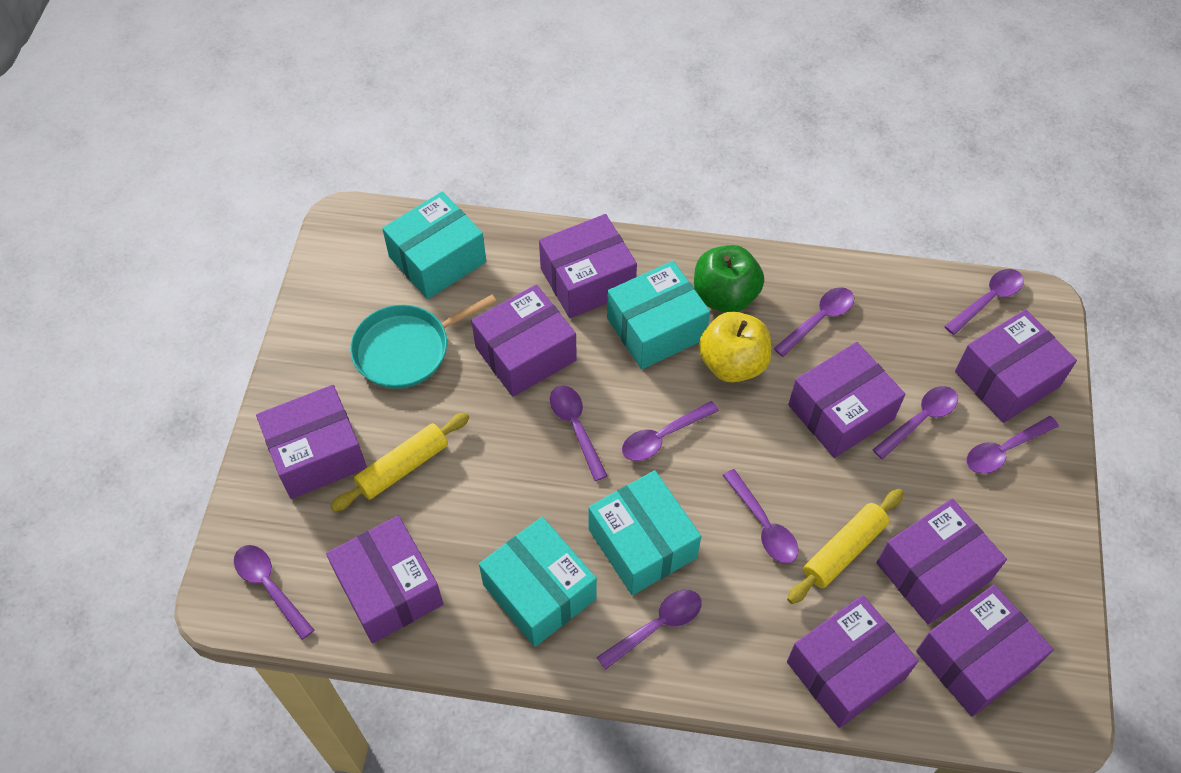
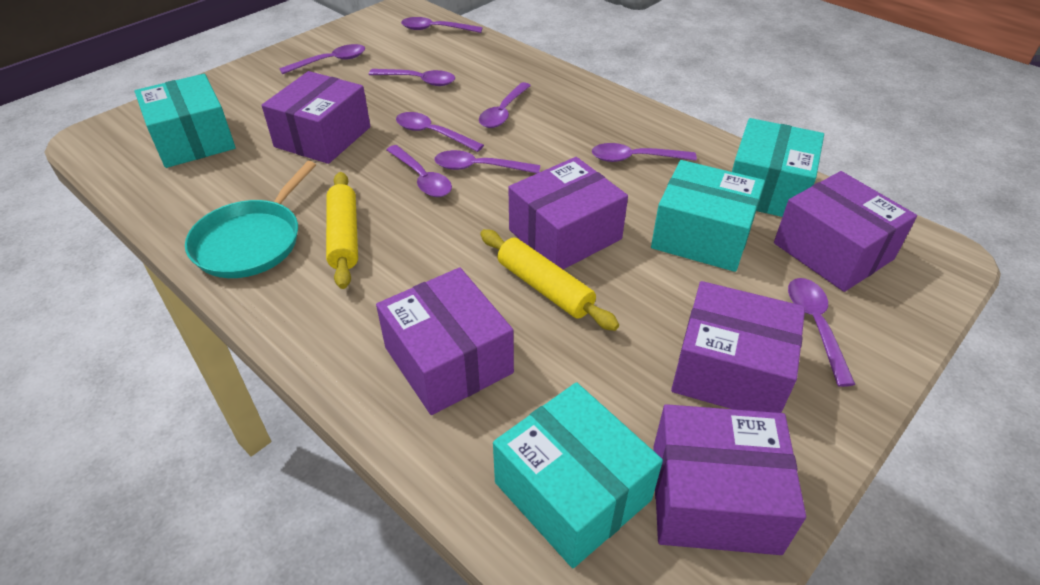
green apple: 1 -> 0
purple box: 9 -> 6
yellow apple: 1 -> 0

